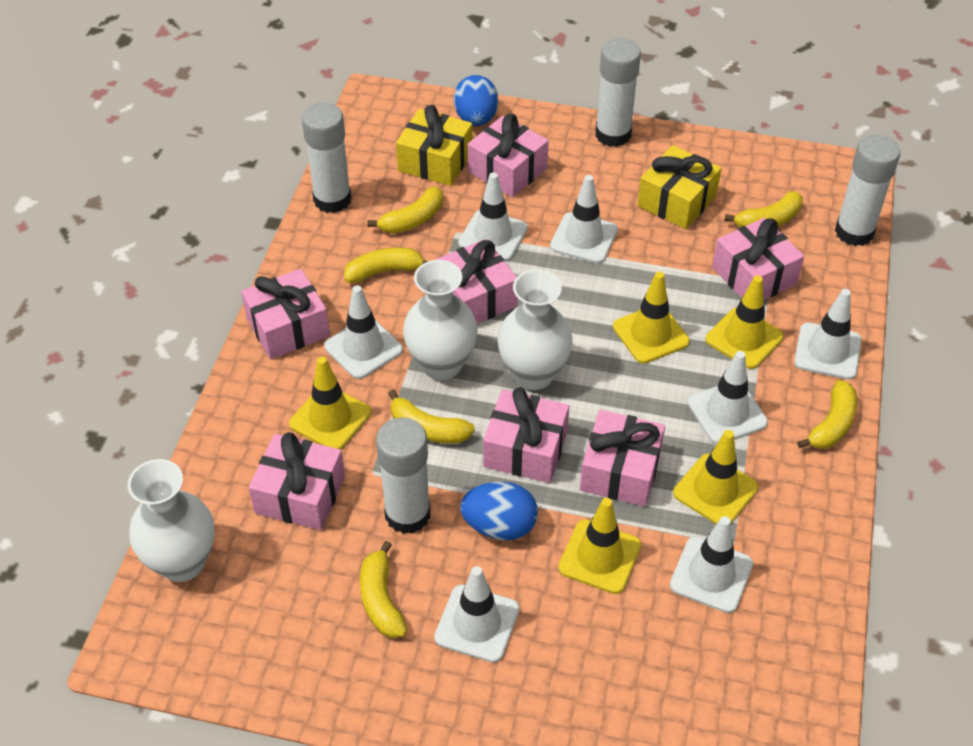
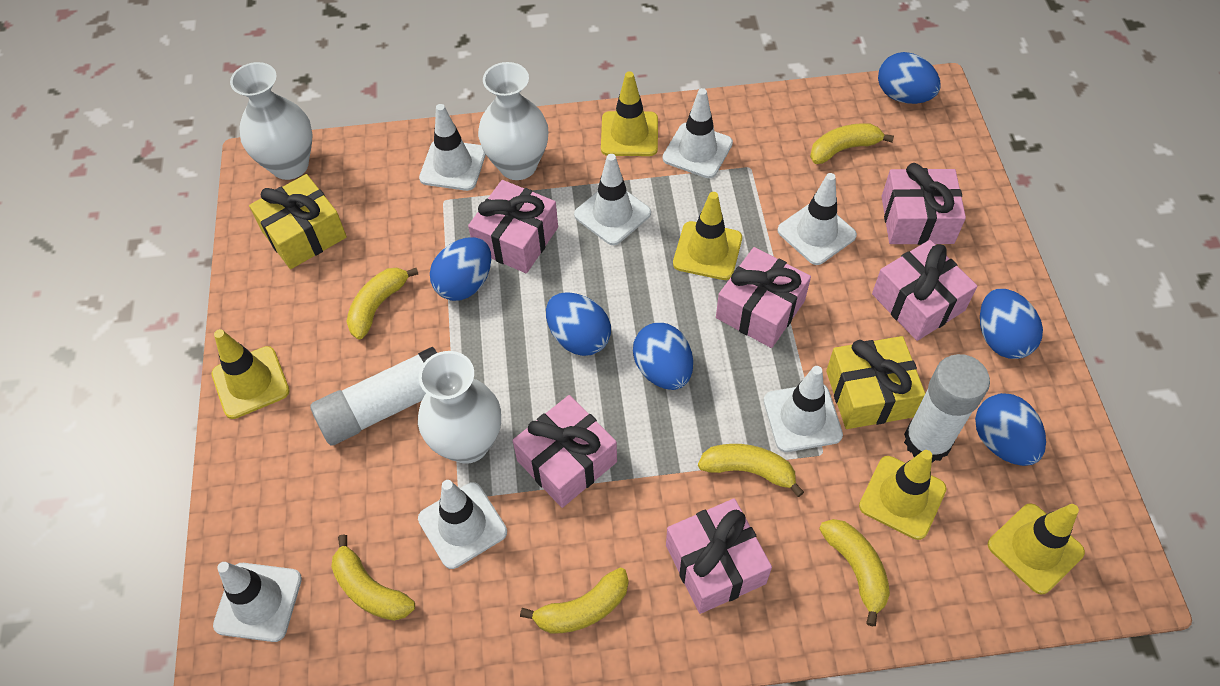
blue egg: 2 -> 6
pink gift: 7 -> 6
white glue stick: 4 -> 2

